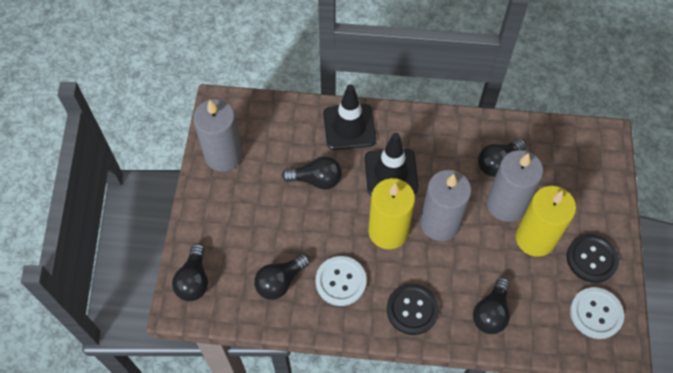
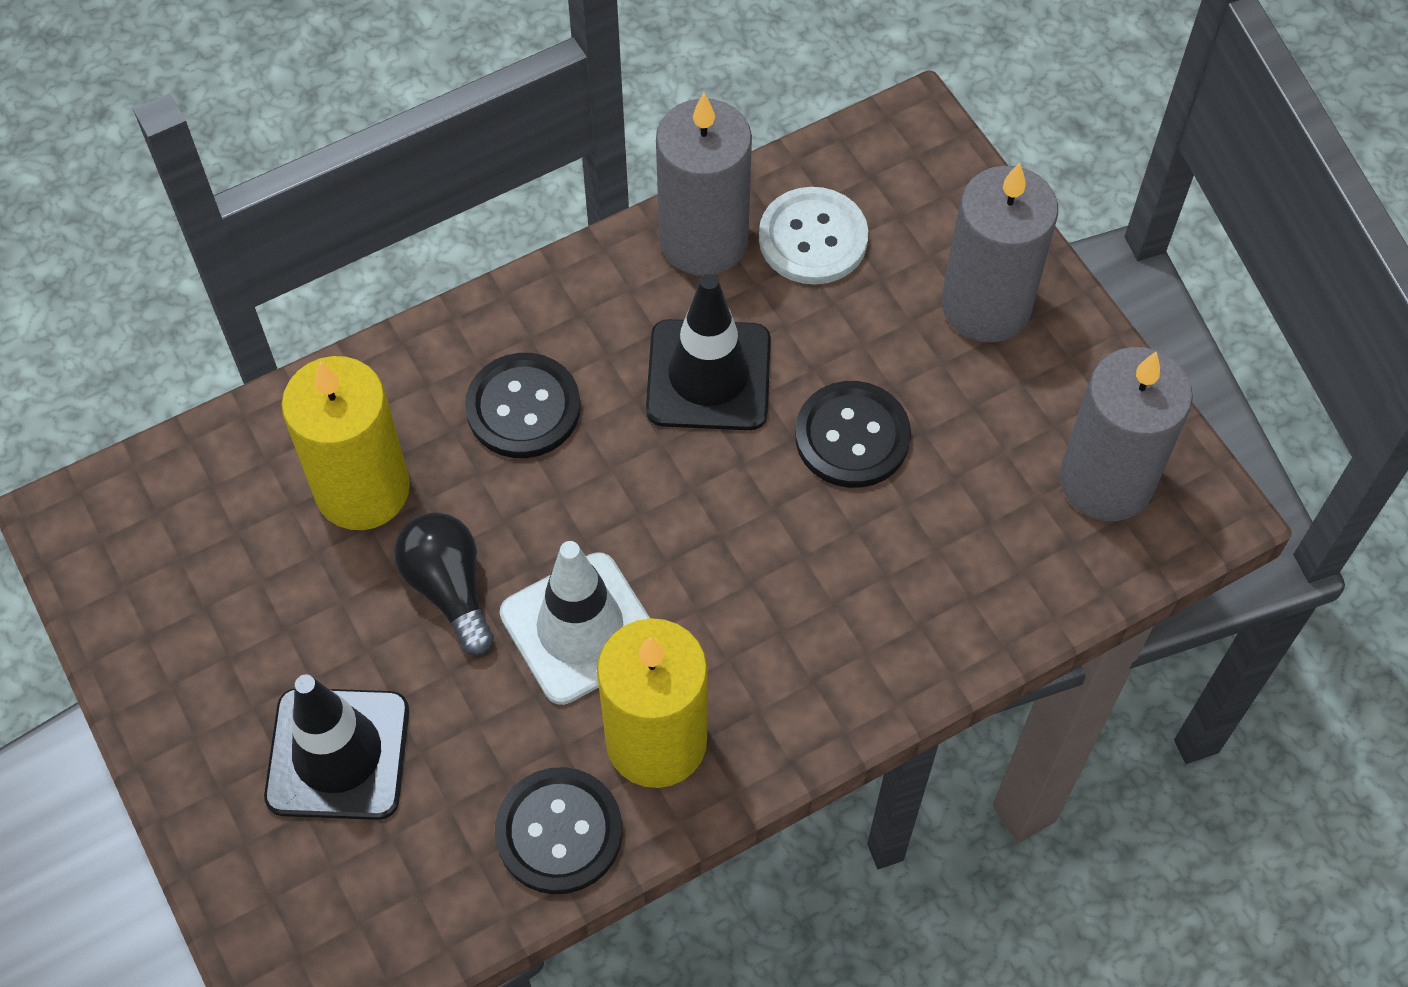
black button: 2 -> 3
black light bulb: 5 -> 1
white button: 2 -> 1
white traffic cone: 0 -> 1

